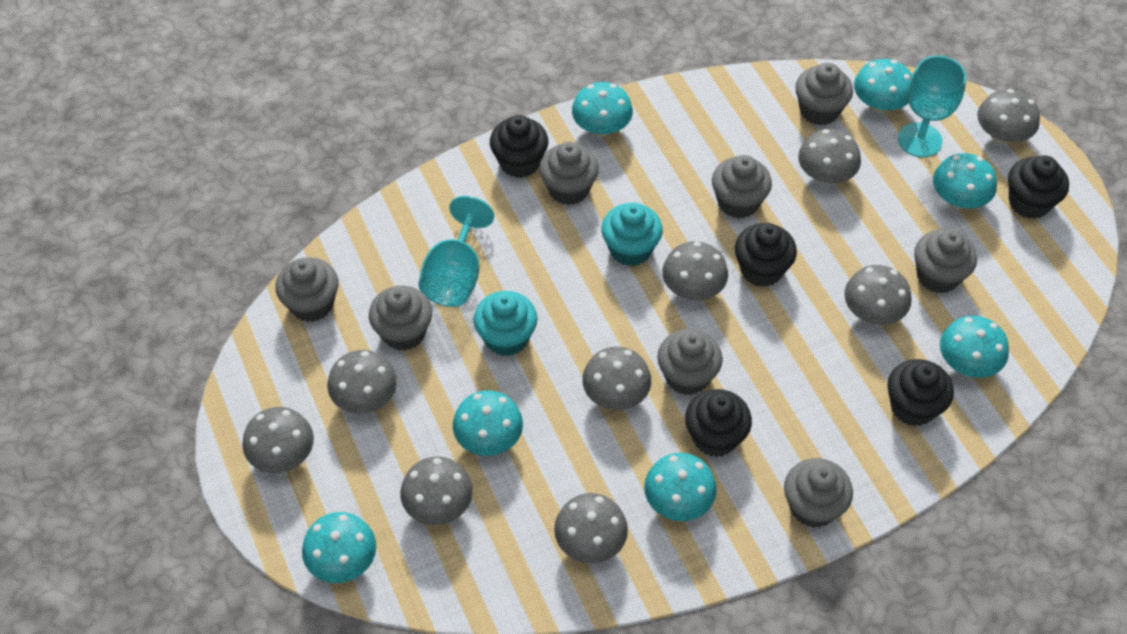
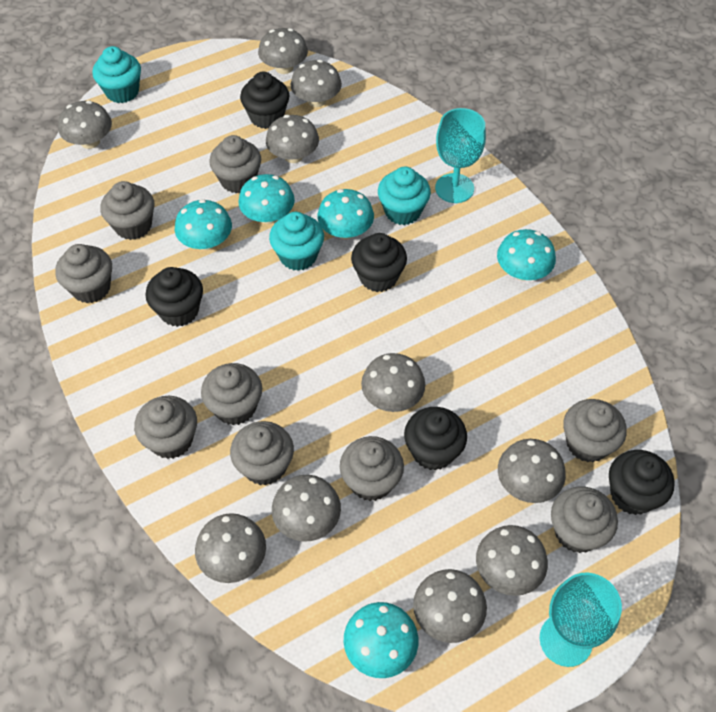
grey cupcake: 8 -> 9
grey mushroom: 9 -> 10
turquoise cupcake: 2 -> 3
turquoise mushroom: 7 -> 5

